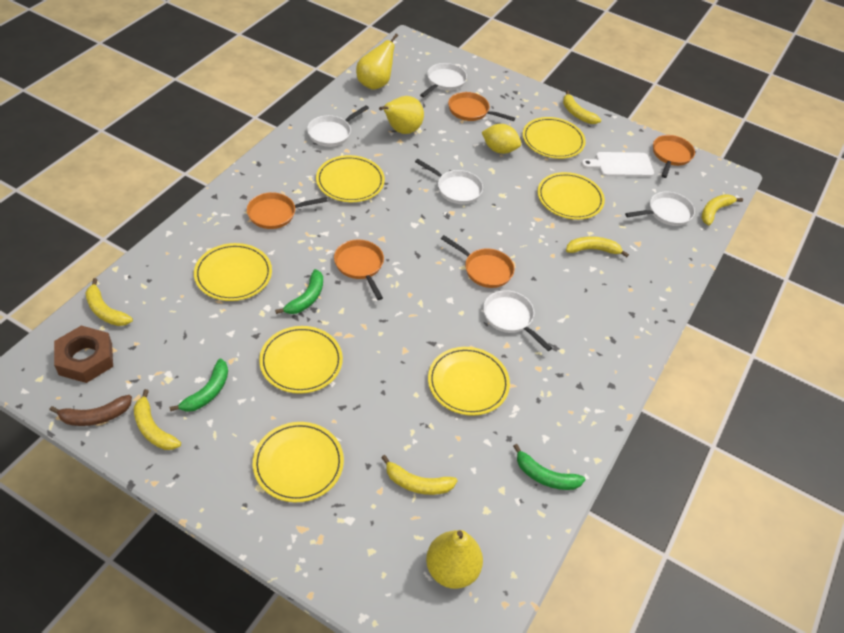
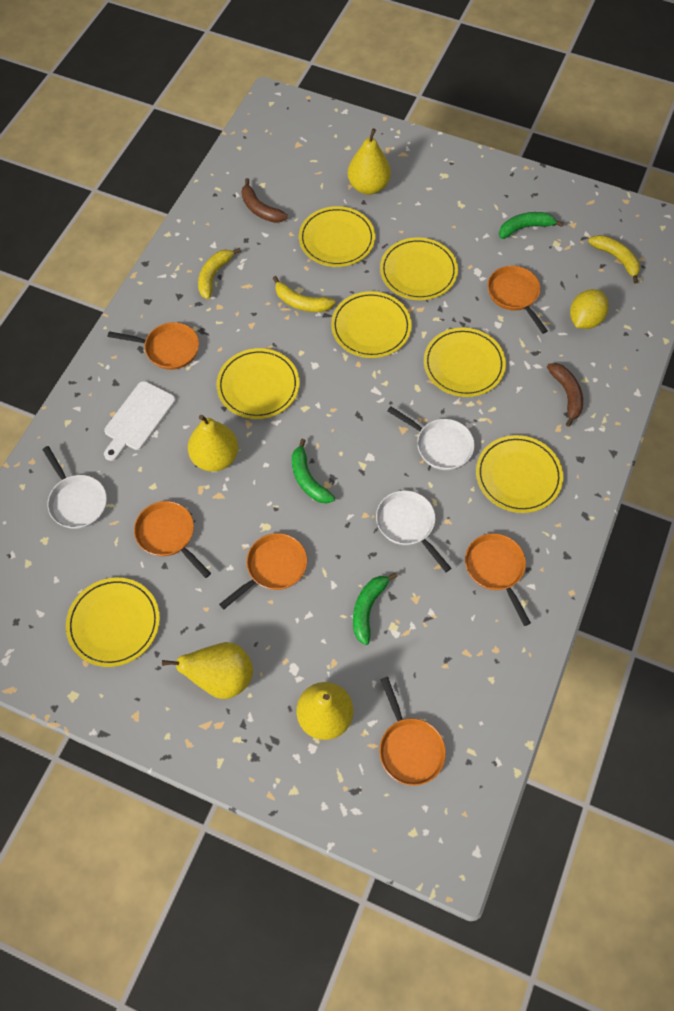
brown banana: 1 -> 2
brown nut: 1 -> 0
orange pan: 5 -> 6
white pan: 5 -> 3
yellow banana: 6 -> 3
yellow pear: 3 -> 4

